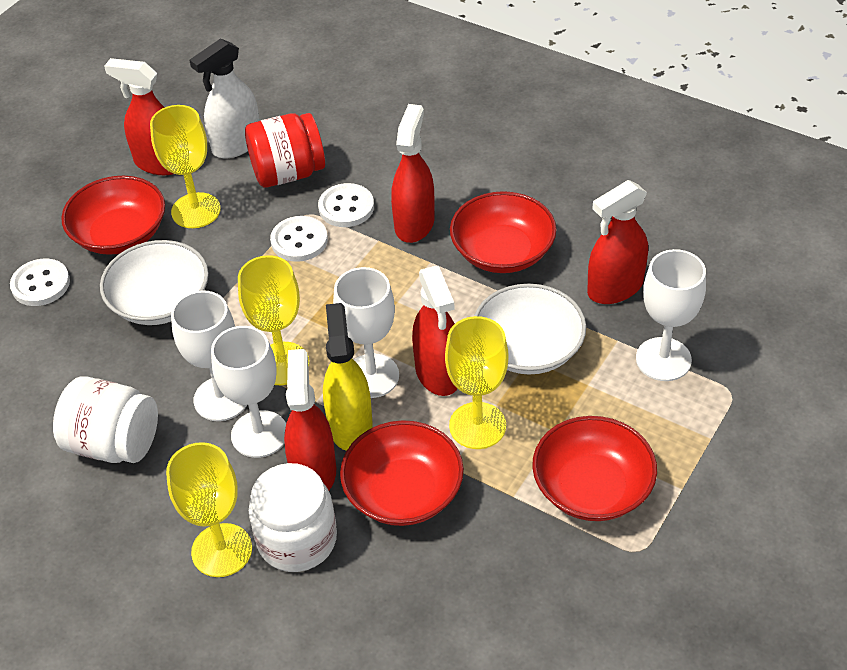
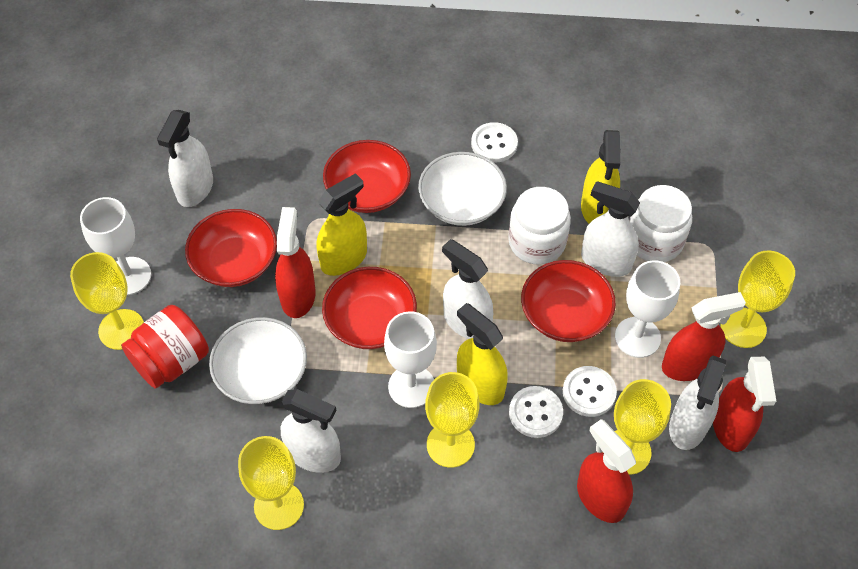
red spray bottle: 5 -> 4
white goblet: 4 -> 3
white spray bottle: 1 -> 5
yellow goblet: 4 -> 5
yellow spray bottle: 1 -> 3

